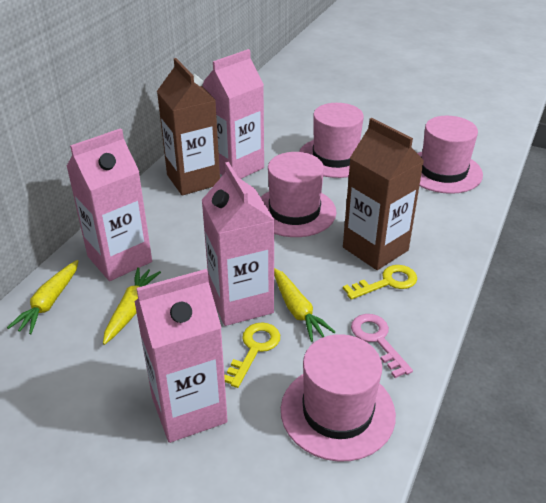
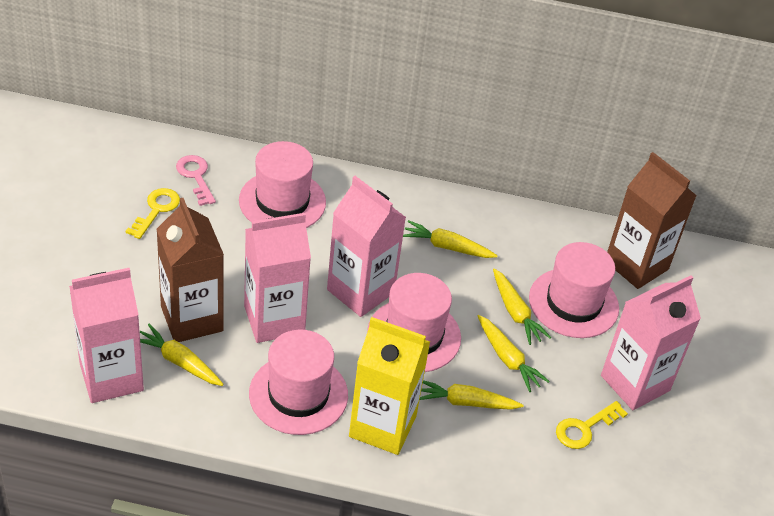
yellow carrot: 3 -> 5
yellow carton: 0 -> 1

